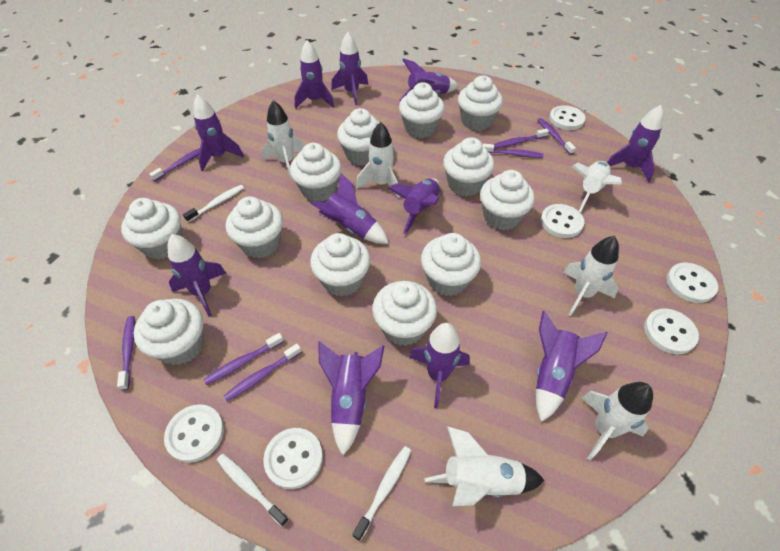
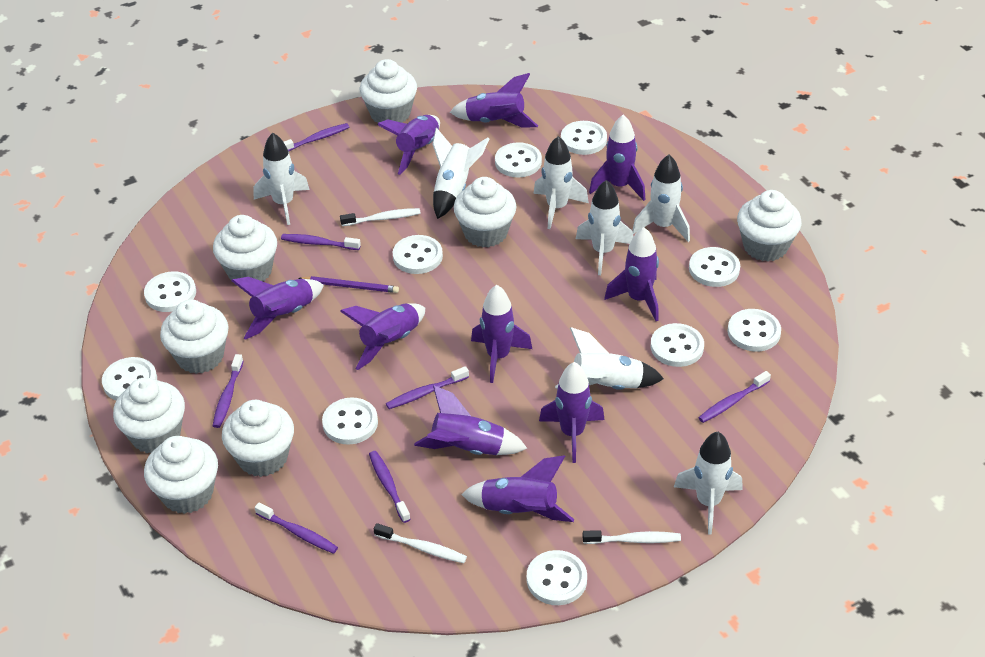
purple pencil: 0 -> 1
purple rocket: 11 -> 10
white button: 6 -> 10
white cupcake: 12 -> 8
white rocket: 6 -> 7

